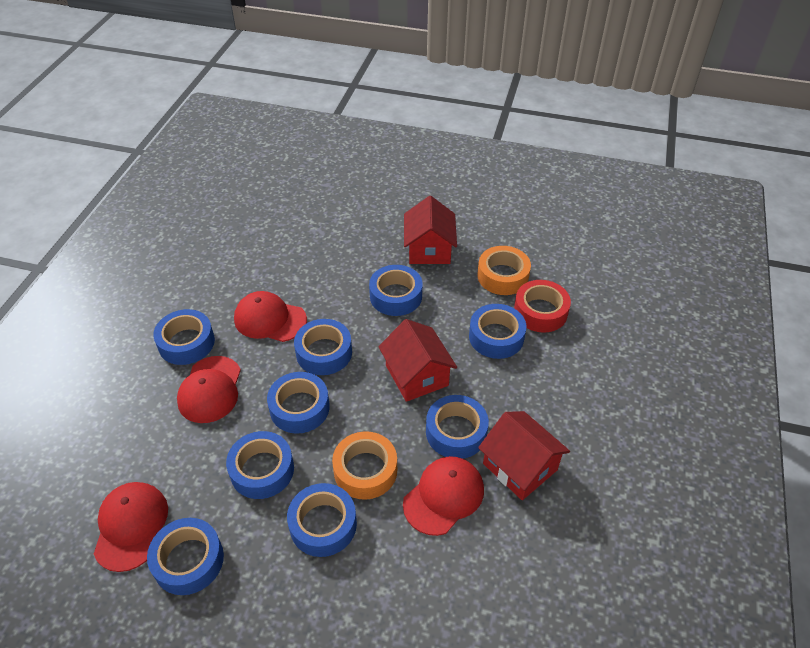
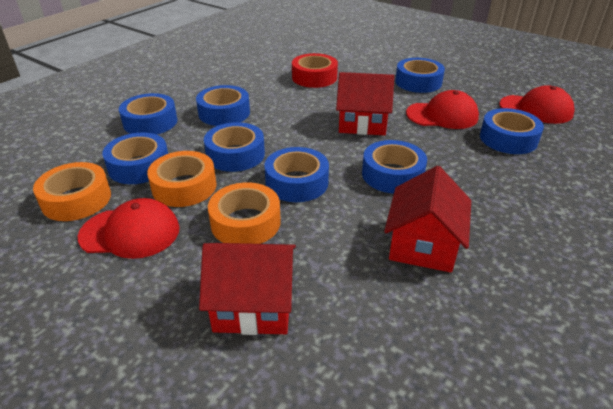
blue tape: 9 -> 8
orange tape: 2 -> 3
red cap: 4 -> 3

